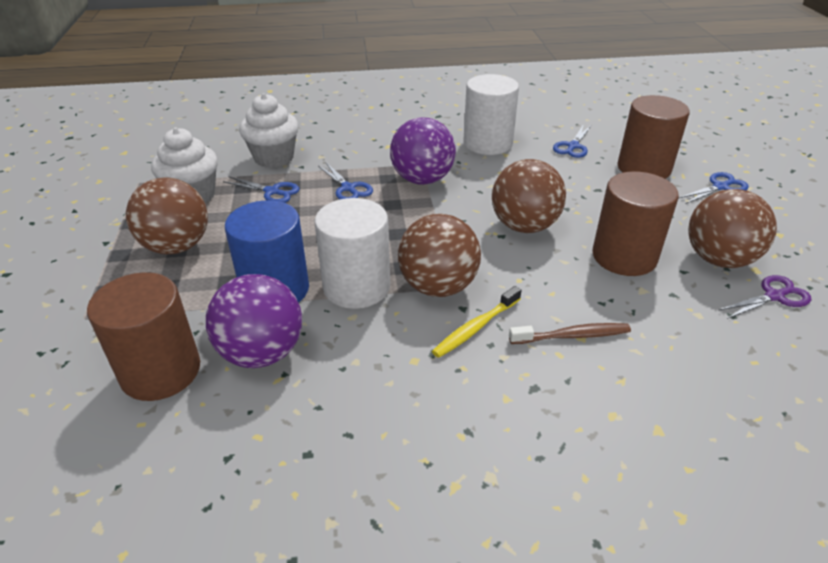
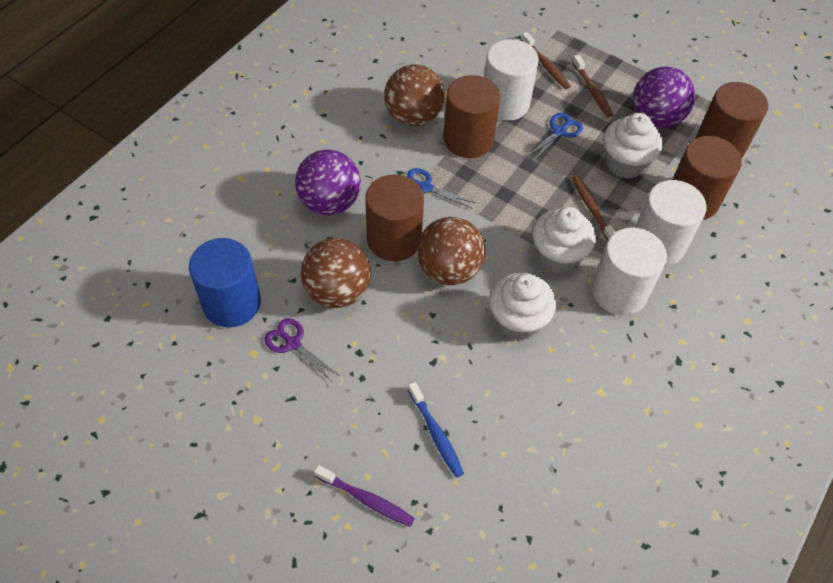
blue scissors: 4 -> 2
blue toothbrush: 0 -> 1
brown ball: 4 -> 3
brown cylinder: 3 -> 4
brown toothbrush: 1 -> 3
purple toothbrush: 0 -> 1
white cupcake: 2 -> 3
white cylinder: 2 -> 3
yellow toothbrush: 1 -> 0

